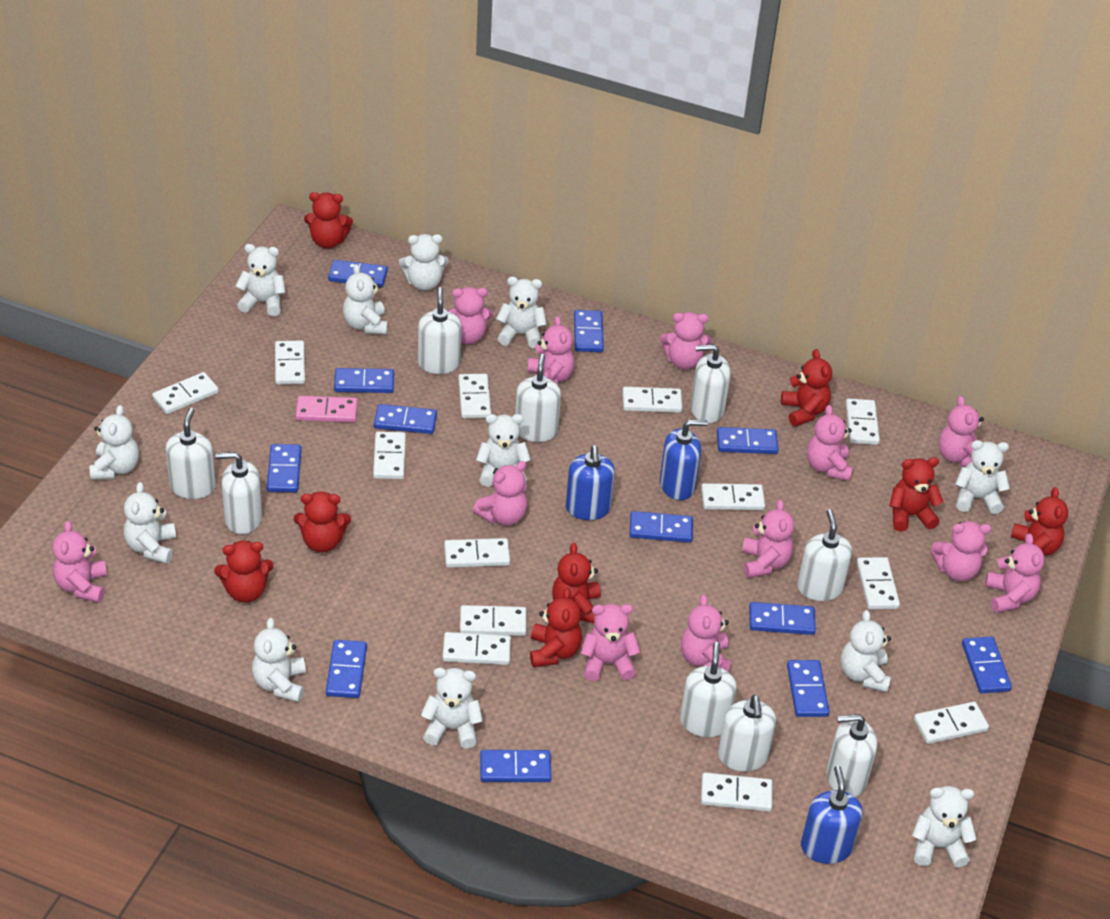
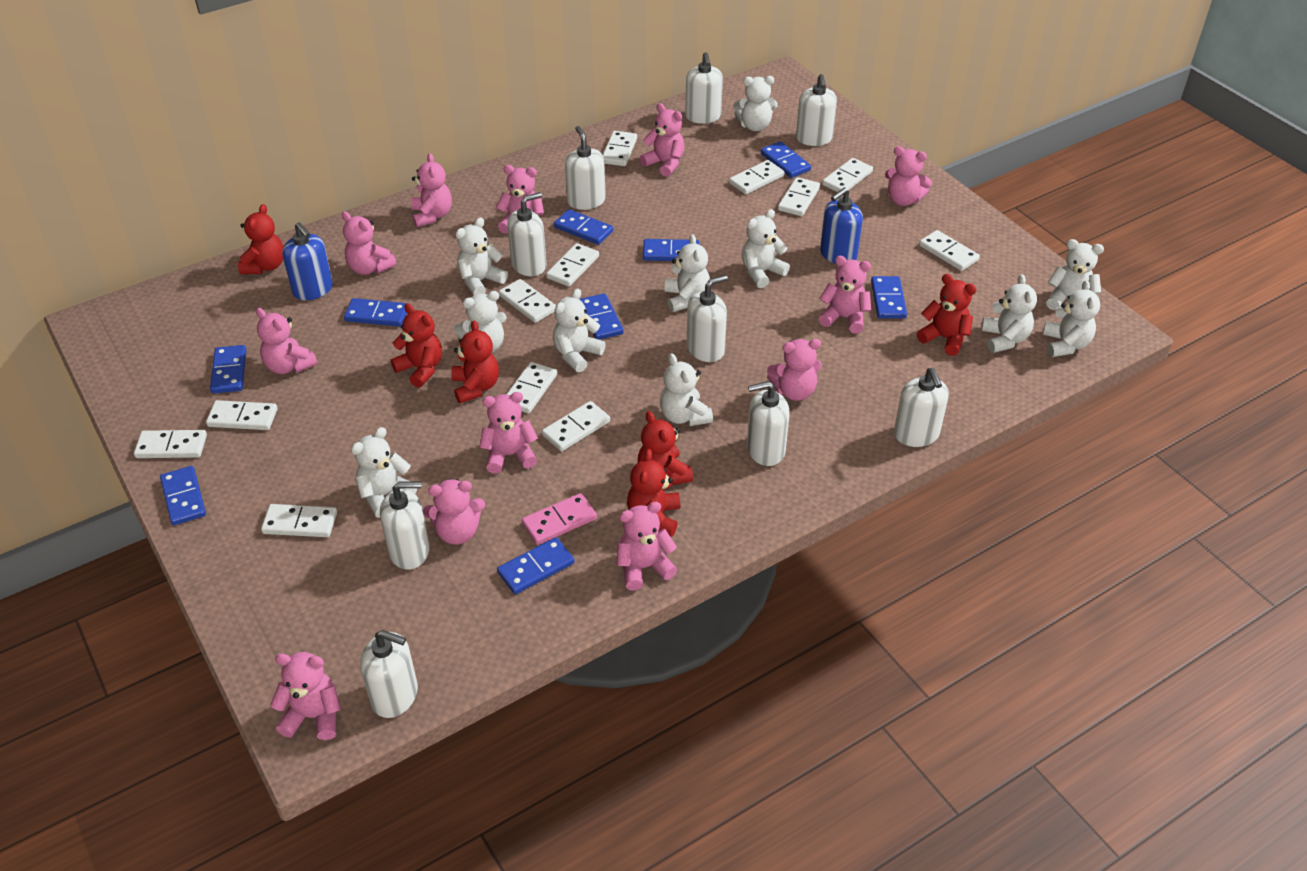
blue domino: 12 -> 9
blue soap dispenser: 3 -> 2
red teddy bear: 8 -> 6
white domino: 13 -> 12
white teddy bear: 12 -> 11

